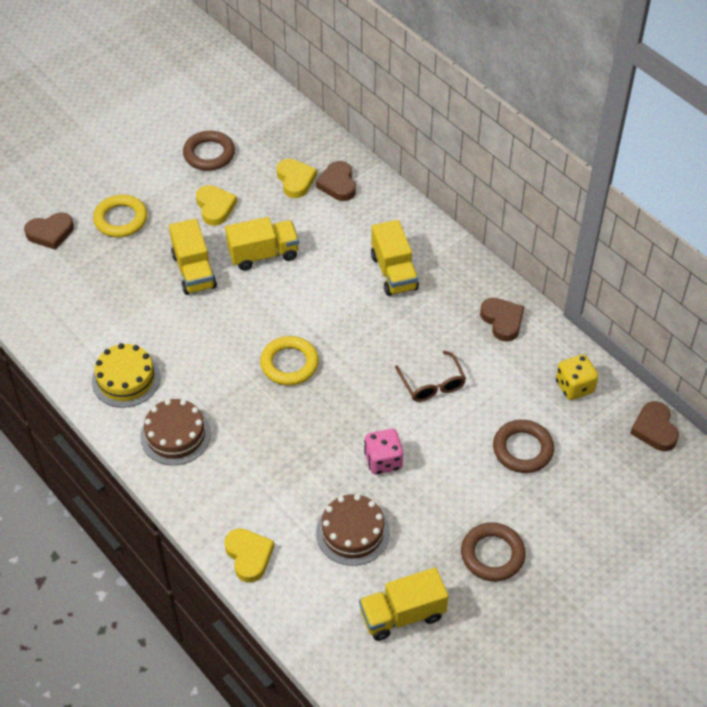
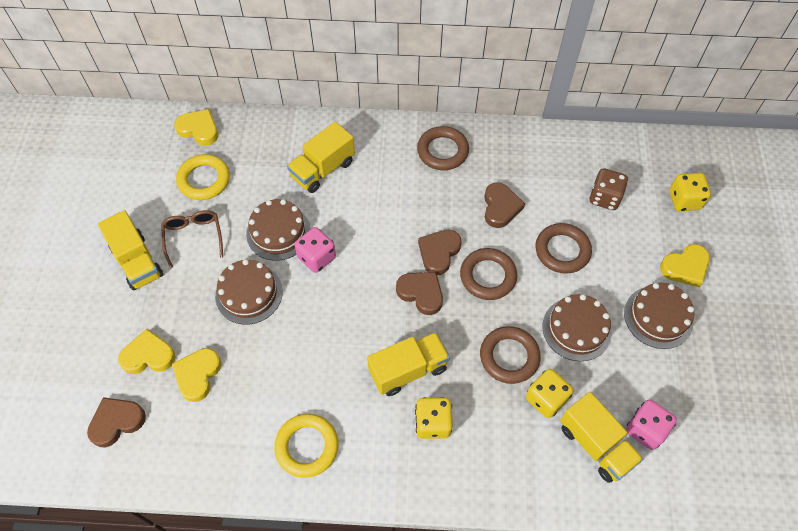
brown cake: 2 -> 4
brown dice: 0 -> 1
brown ring: 3 -> 4
pink dice: 1 -> 2
yellow cake: 1 -> 0
yellow dice: 1 -> 3
yellow heart: 3 -> 4

